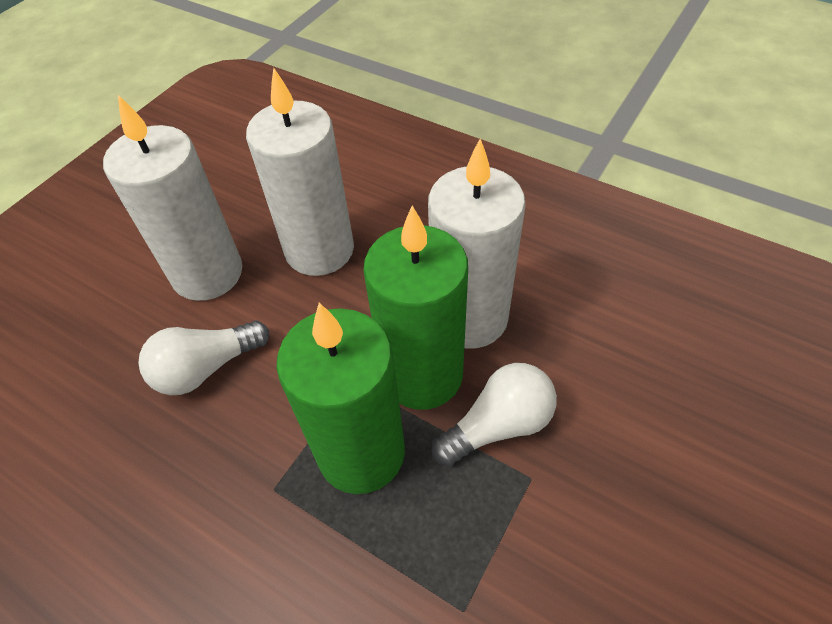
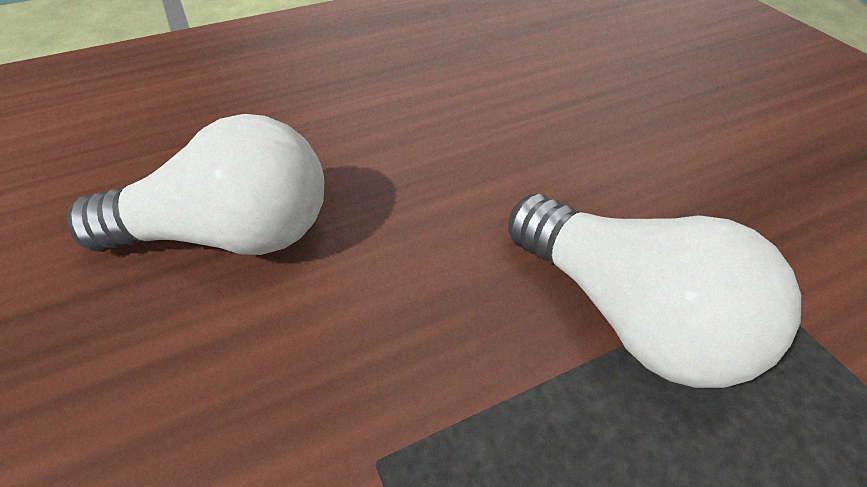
green candle: 2 -> 0
white candle: 3 -> 0

